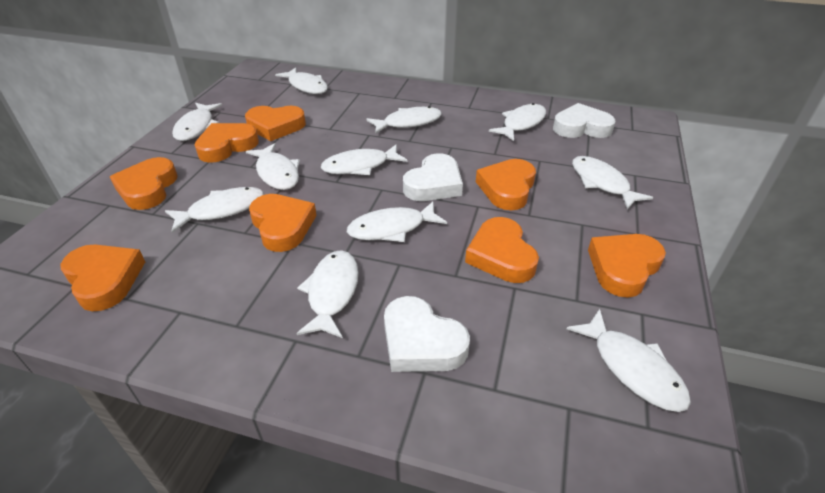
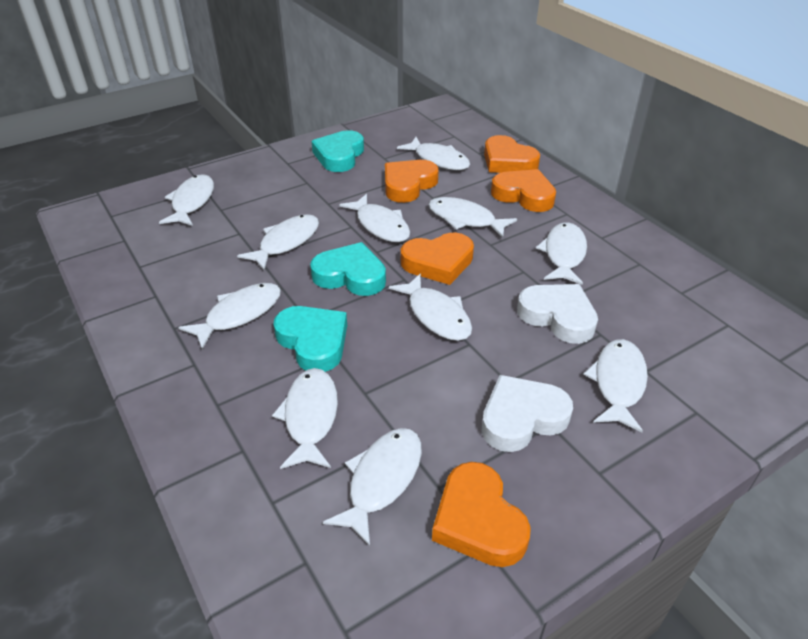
orange heart: 8 -> 5
turquoise heart: 0 -> 3
white heart: 3 -> 2

